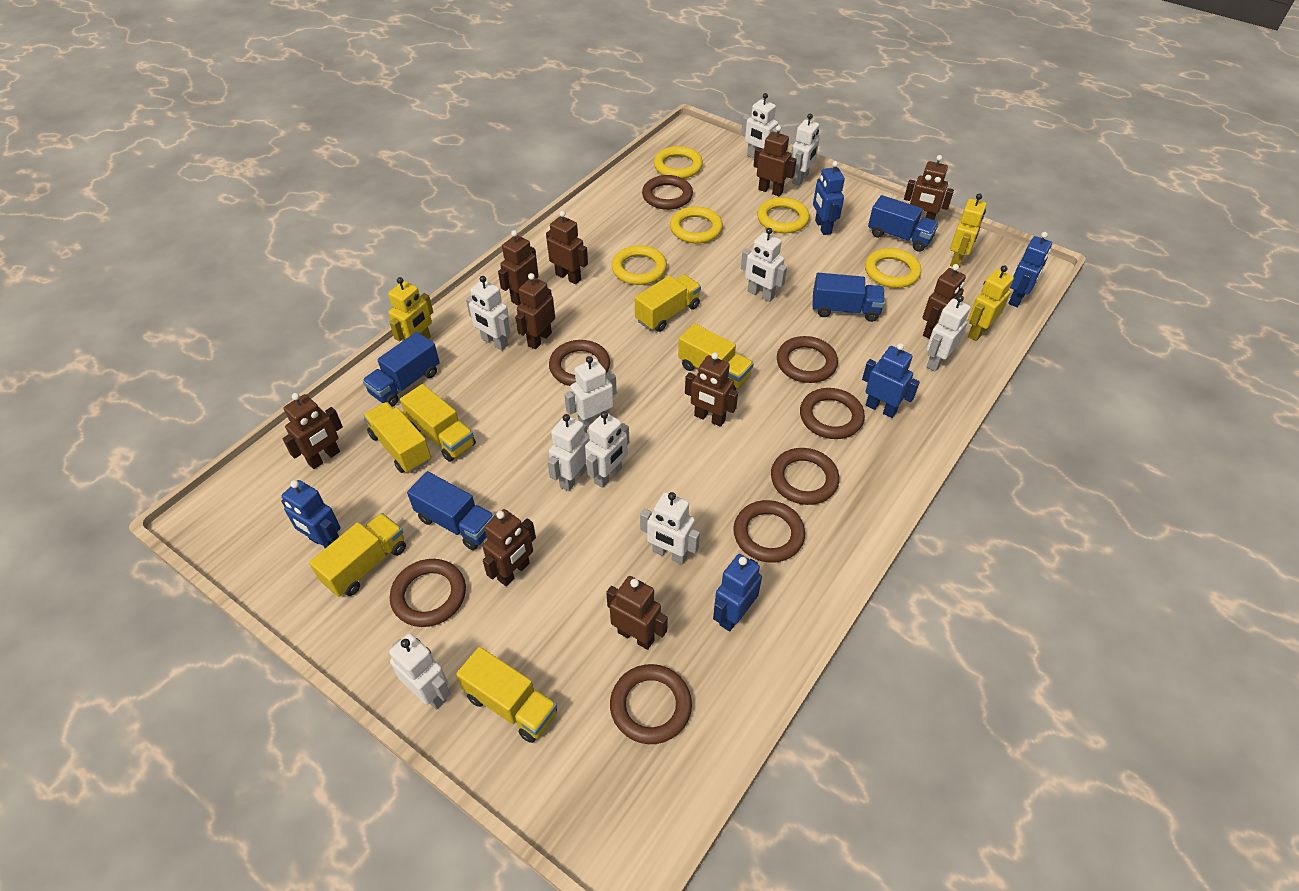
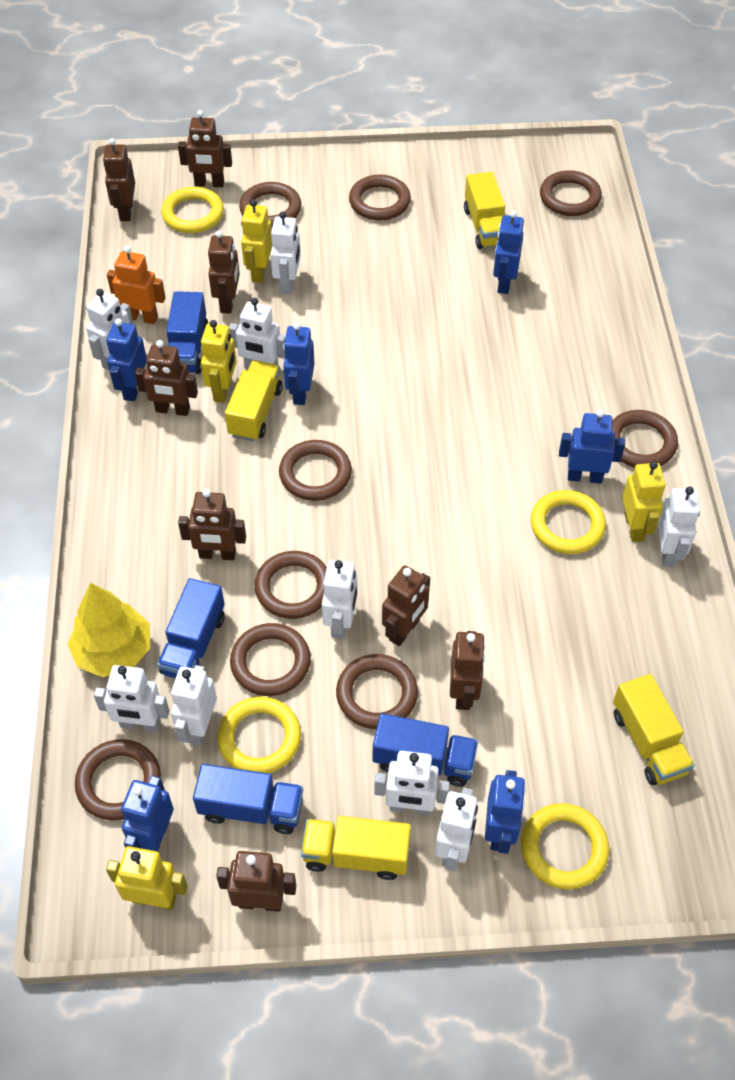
blue robot: 5 -> 6
brown ring: 8 -> 9
brown robot: 10 -> 8
orange robot: 0 -> 1
white robot: 10 -> 9
yellow ring: 5 -> 4
yellow robot: 3 -> 4
yellow tree: 0 -> 1
yellow truck: 6 -> 4

